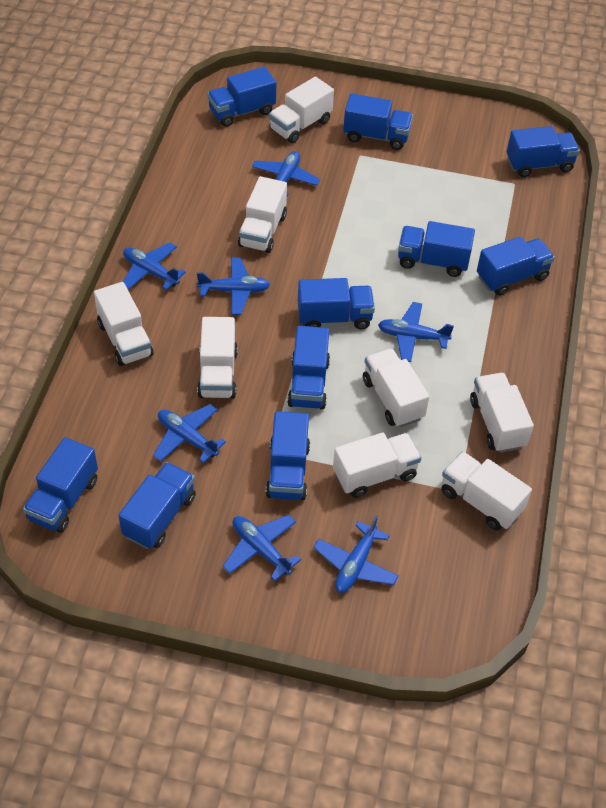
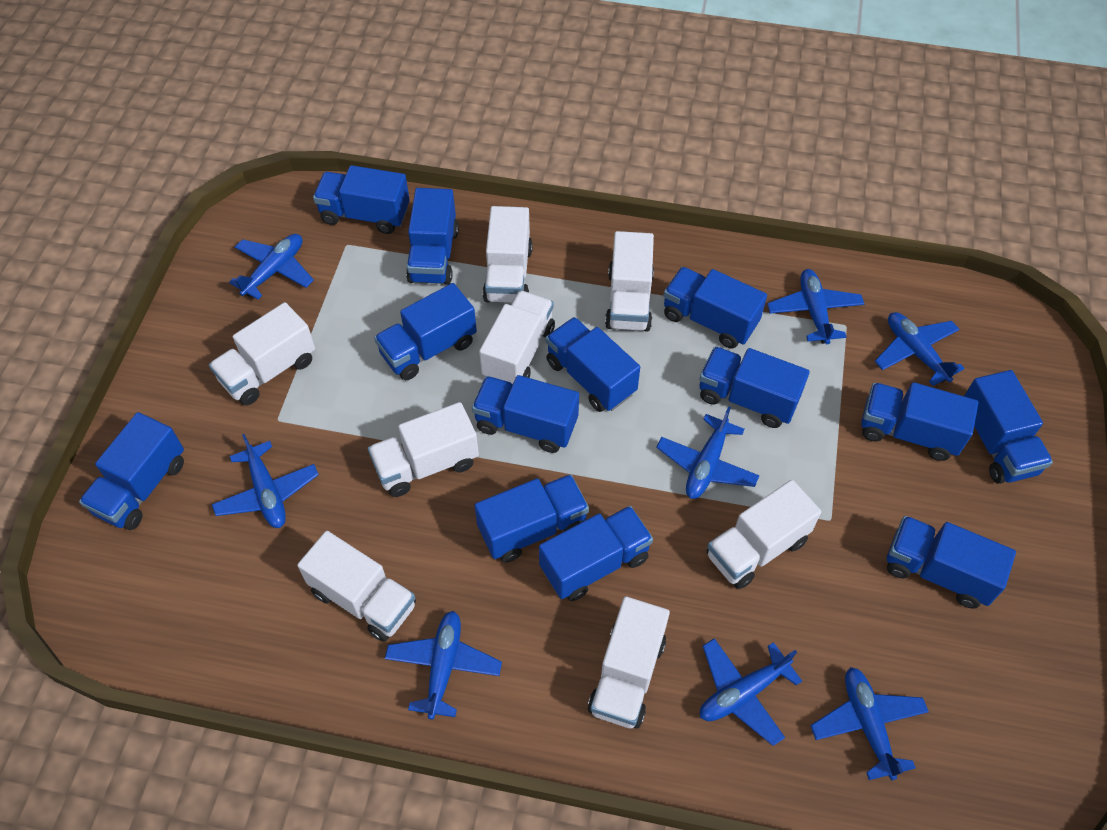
blue plane: 7 -> 8
blue truck: 10 -> 13

